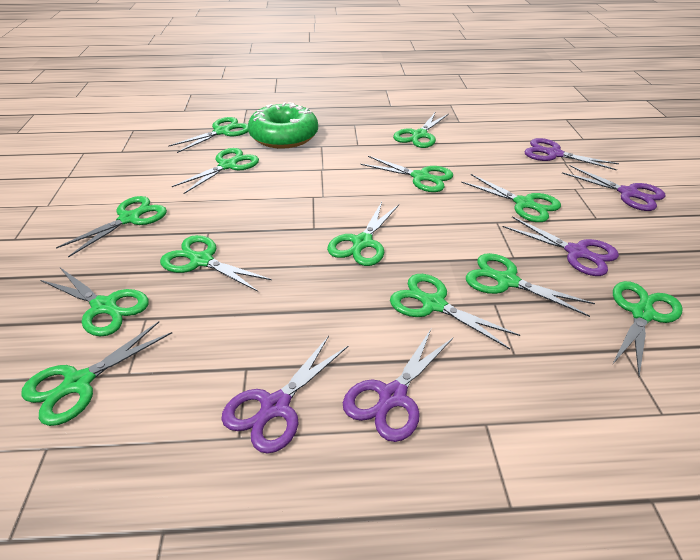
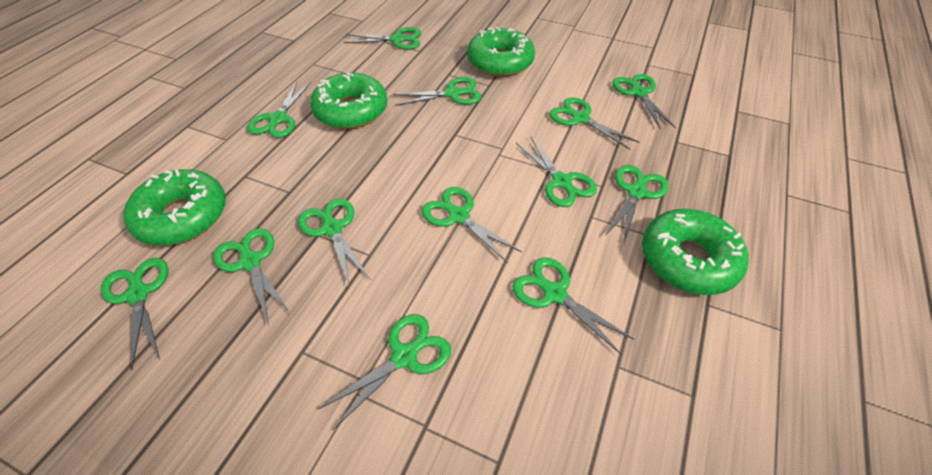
green donut: 1 -> 4
purple scissors: 5 -> 0

